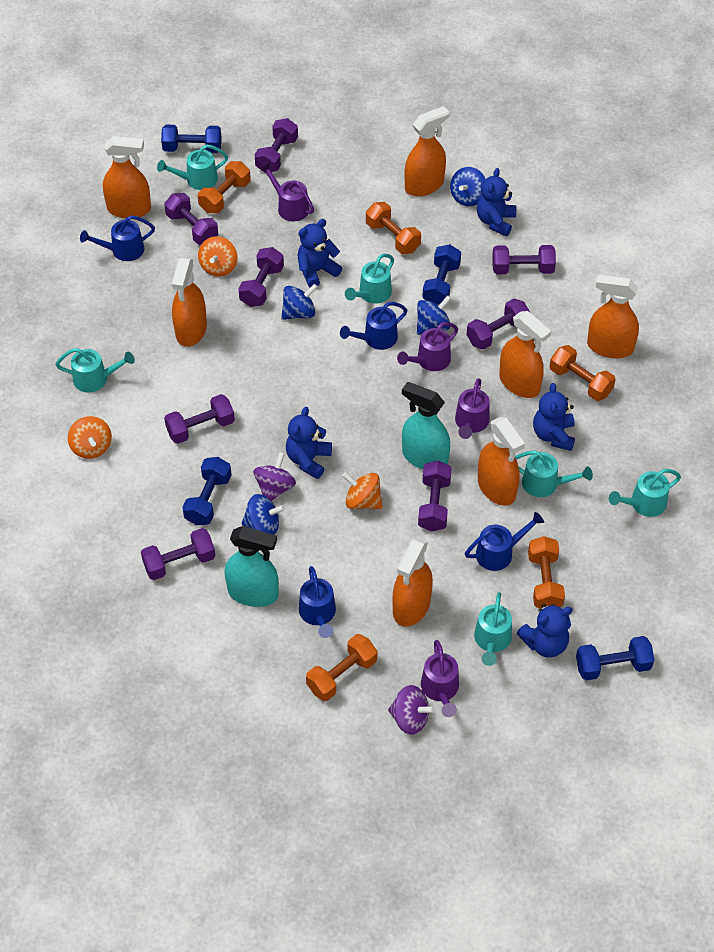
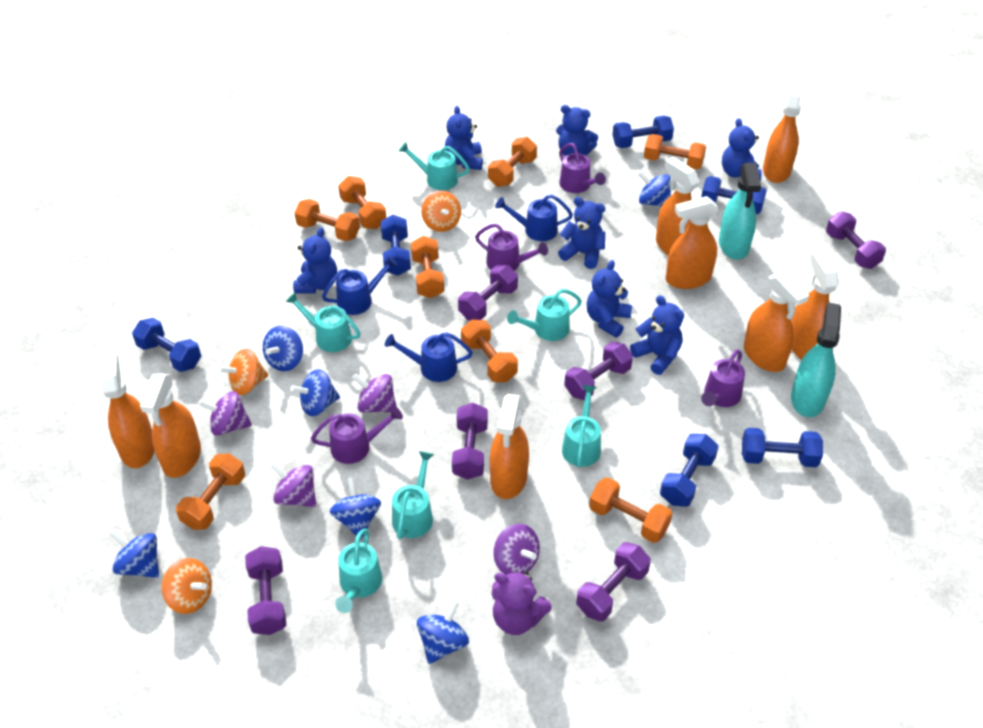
blue dumbbell: 4 -> 6
blue spinning top: 4 -> 6
blue teddy bear: 5 -> 7
blue watering can: 4 -> 3
orange dumbbell: 5 -> 8
orange spray bottle: 7 -> 8
purple dumbbell: 8 -> 6
purple spinning top: 2 -> 4
purple teddy bear: 0 -> 1

